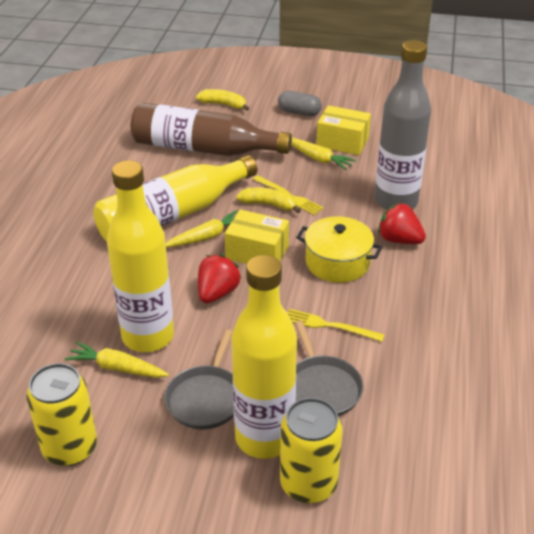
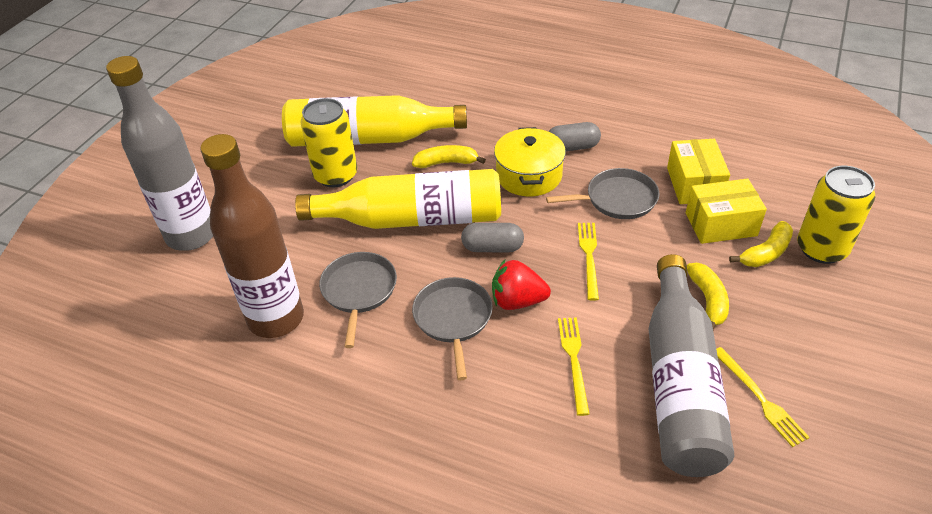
grey bottle: 1 -> 2
grey capsule: 1 -> 2
grey pan: 2 -> 3
red strawberry: 2 -> 1
yellow banana: 2 -> 3
yellow bottle: 3 -> 2
yellow carrot: 3 -> 0
yellow fork: 2 -> 3

